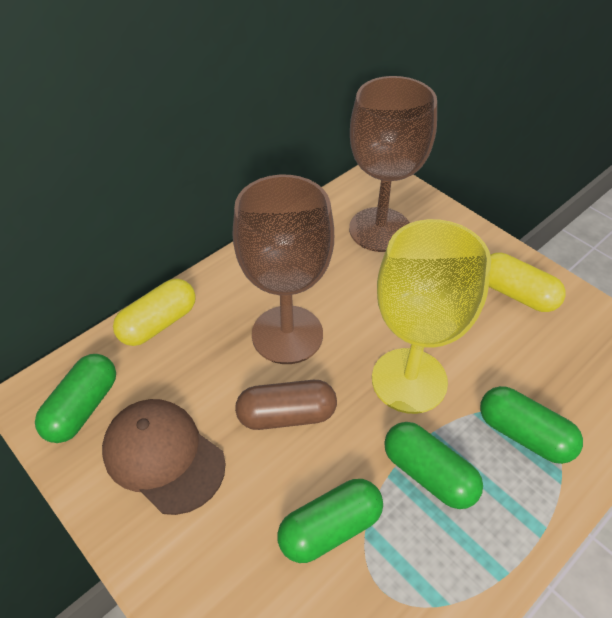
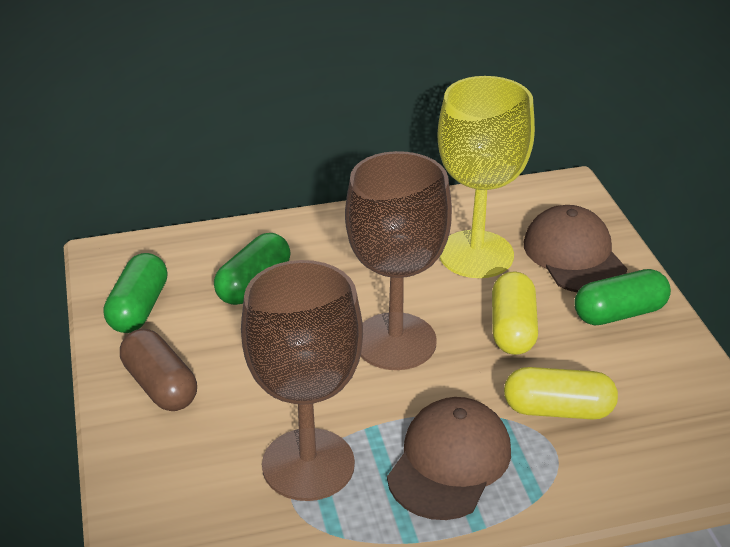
brown cap: 1 -> 2
green capsule: 4 -> 3

